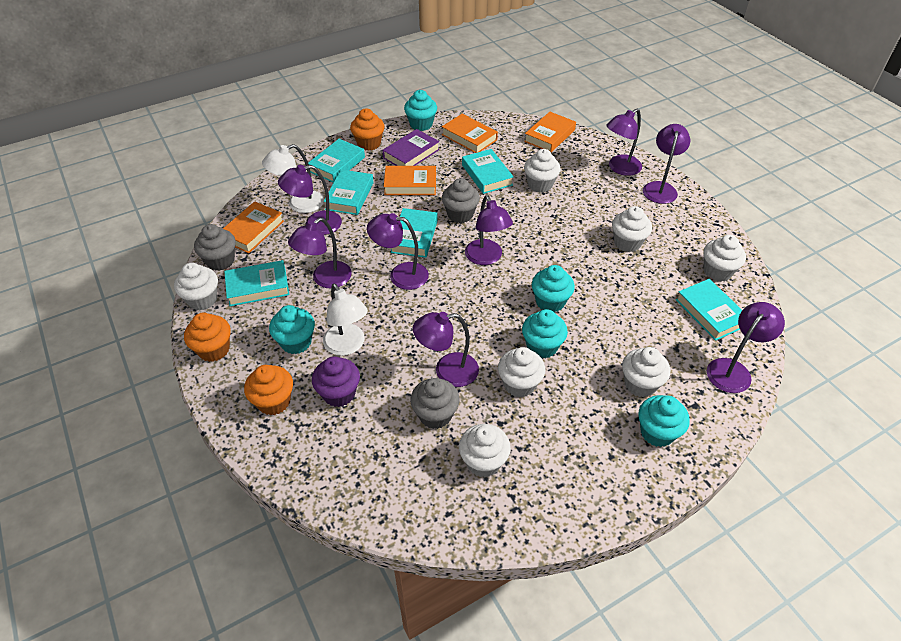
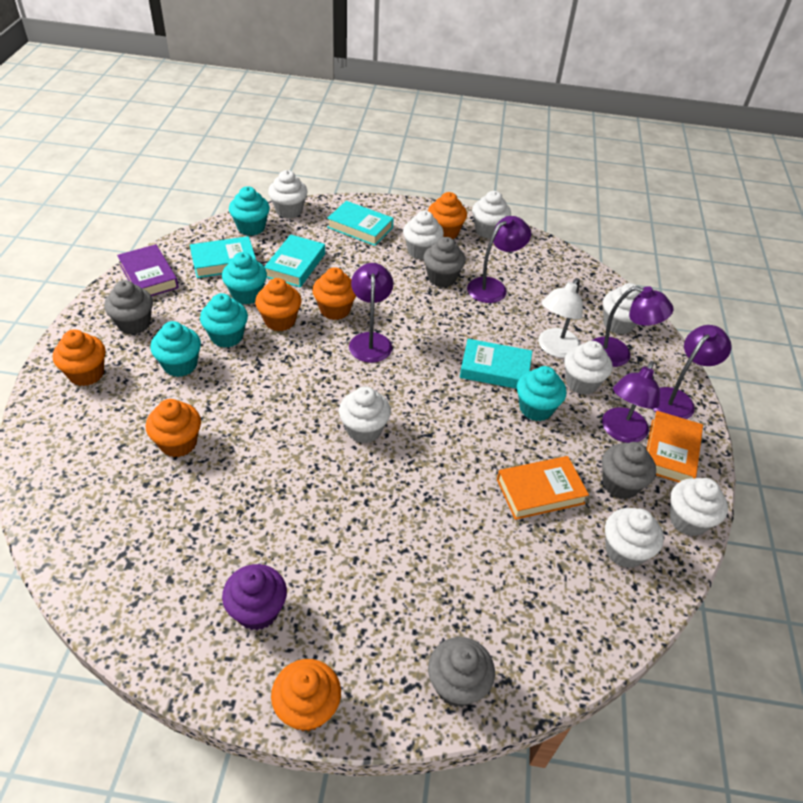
grey cupcake: 3 -> 4
orange book: 4 -> 2
orange cupcake: 3 -> 6
purple lamp: 8 -> 5
turquoise book: 6 -> 4
white cupcake: 7 -> 8
white lamp: 2 -> 1

